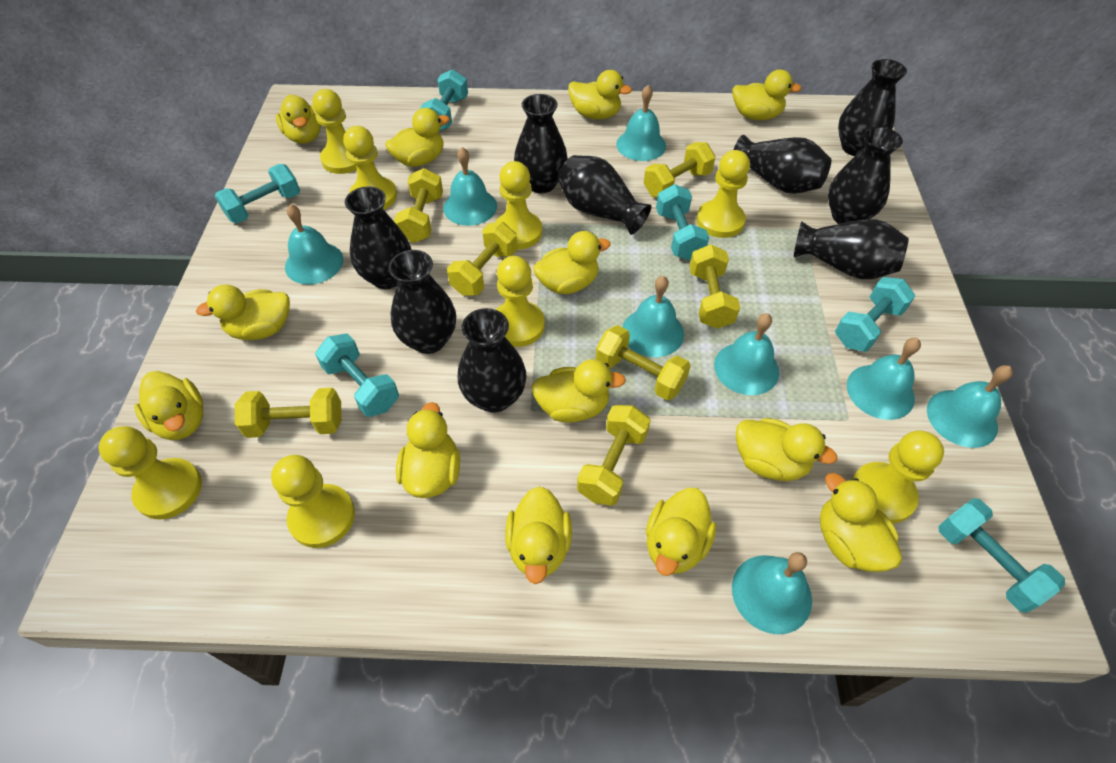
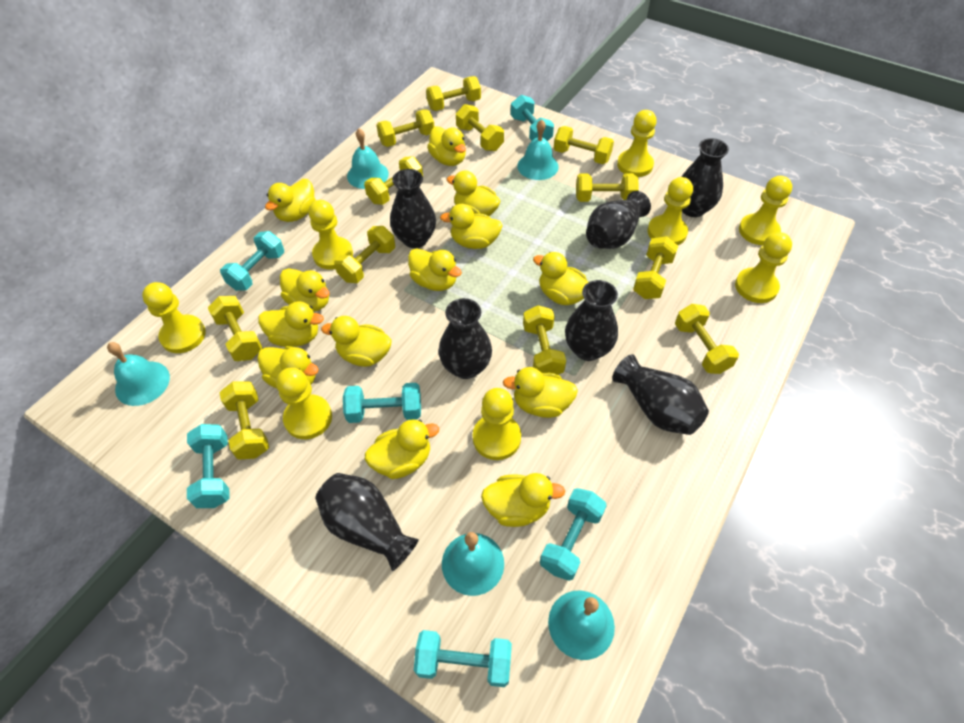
black vase: 9 -> 7
turquoise bell: 8 -> 5
yellow dumbbell: 7 -> 12

